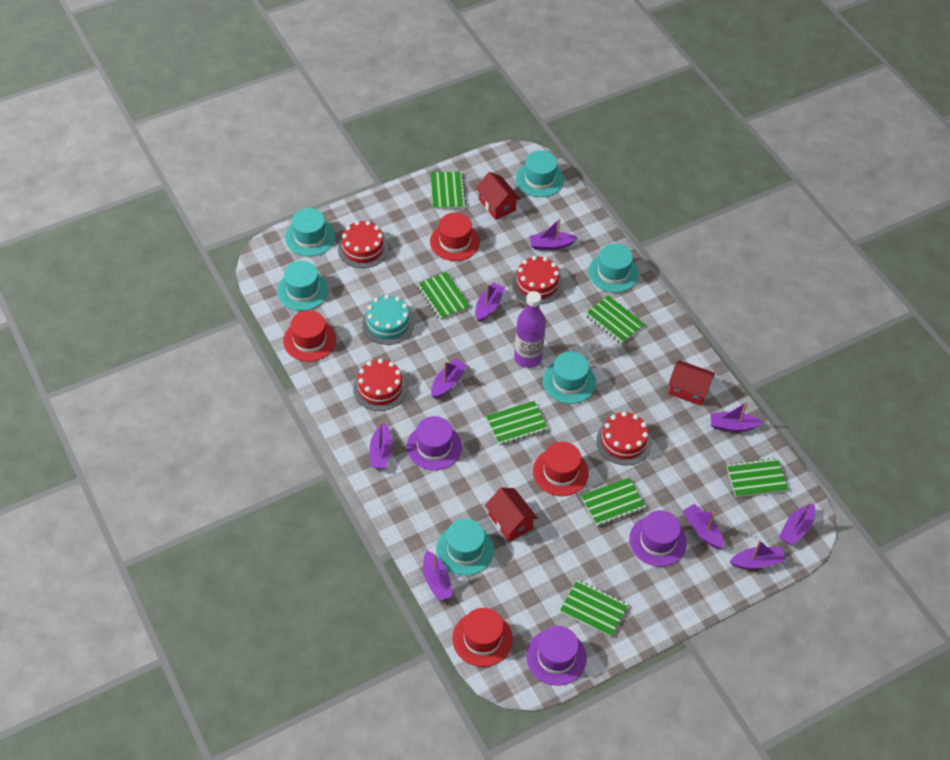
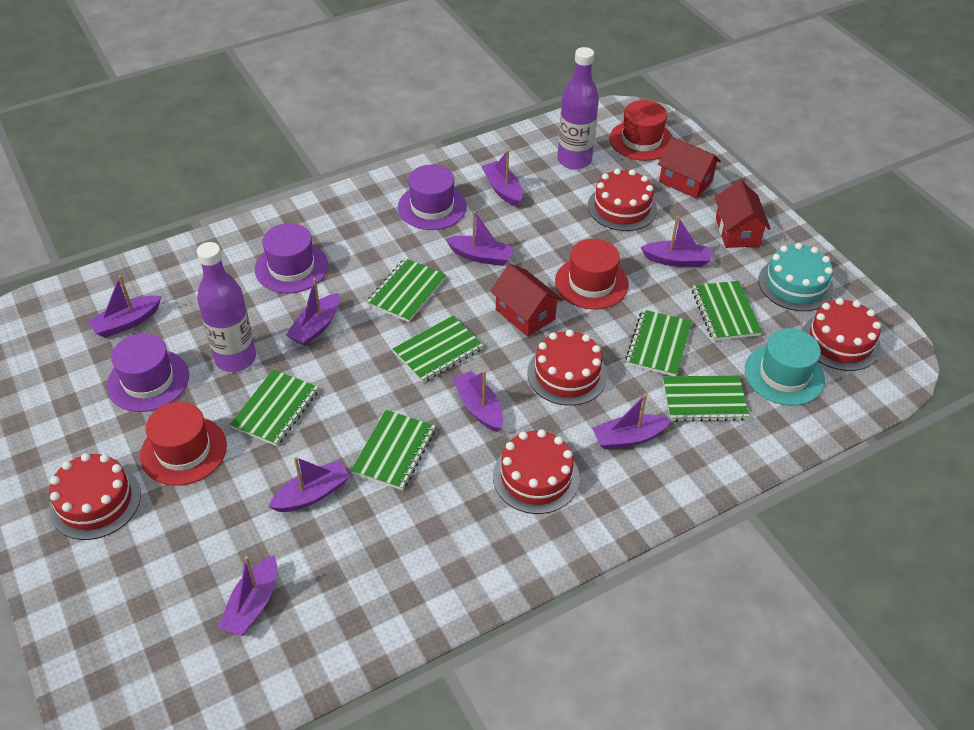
purple bottle: 1 -> 2
red cake: 4 -> 5
red hat: 4 -> 3
turquoise hat: 6 -> 1

